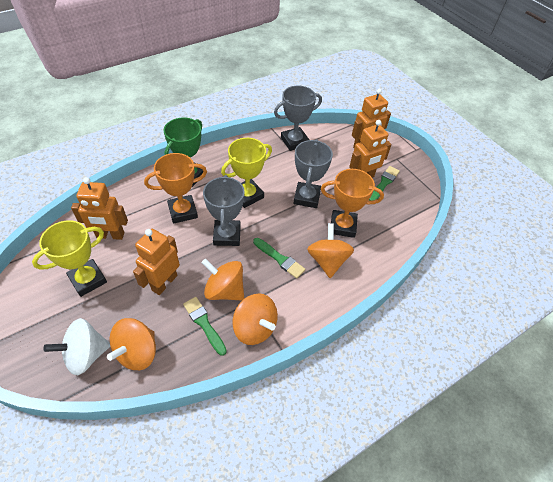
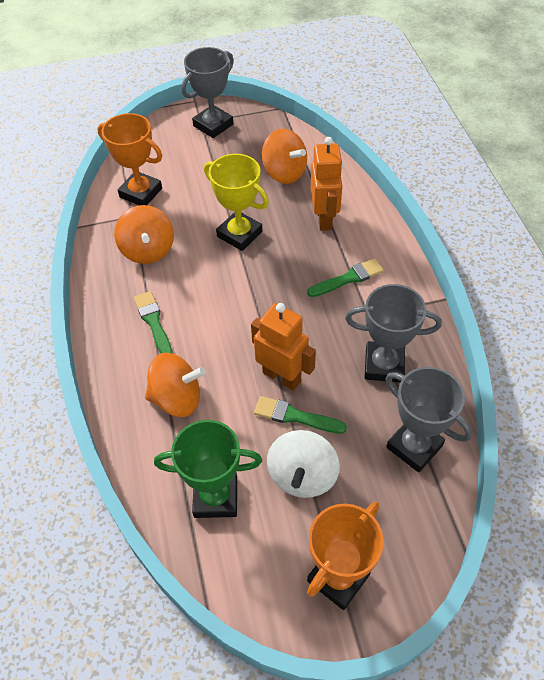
orange robot: 4 -> 2
orange spinning top: 4 -> 3
yellow trophy: 2 -> 1

